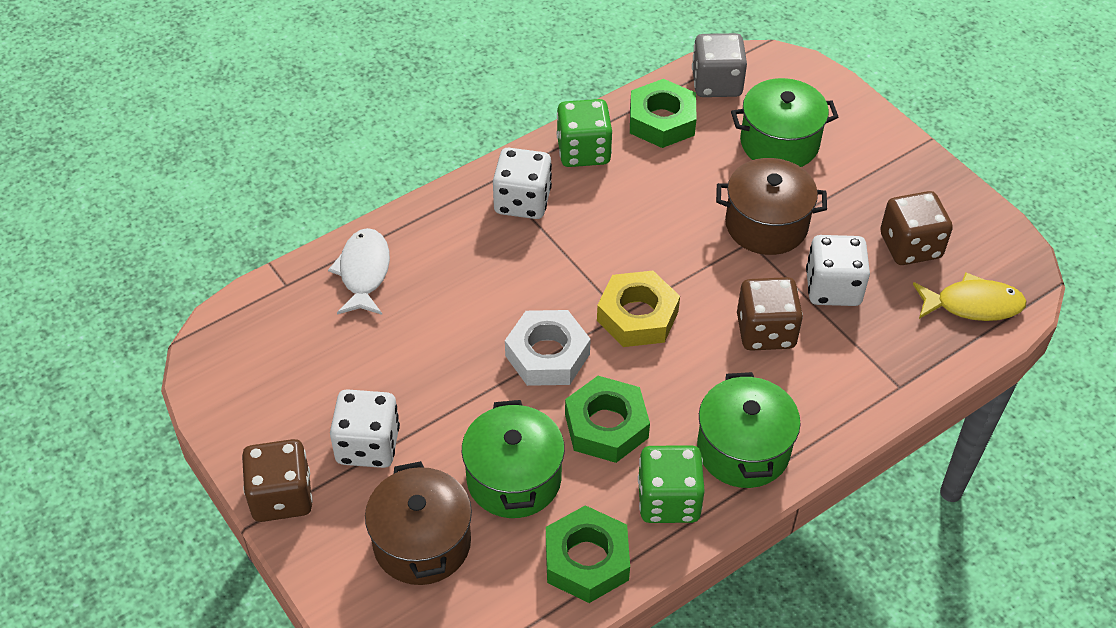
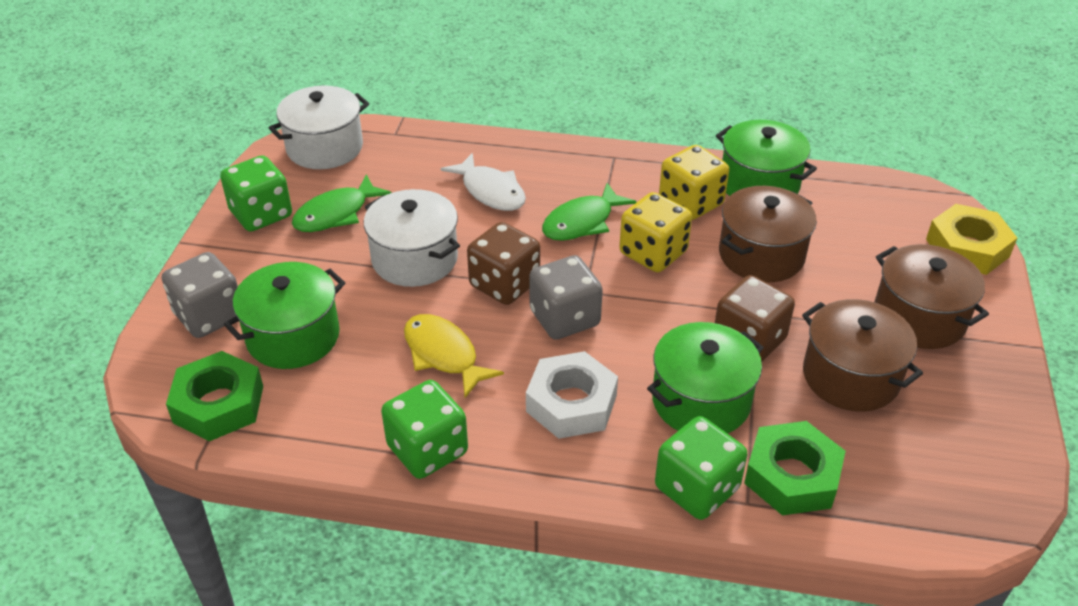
brown dice: 3 -> 2
brown pot: 2 -> 3
green dice: 2 -> 3
green fish: 0 -> 2
green nut: 3 -> 2
grey dice: 1 -> 2
white dice: 3 -> 0
white pot: 0 -> 2
yellow dice: 0 -> 2

